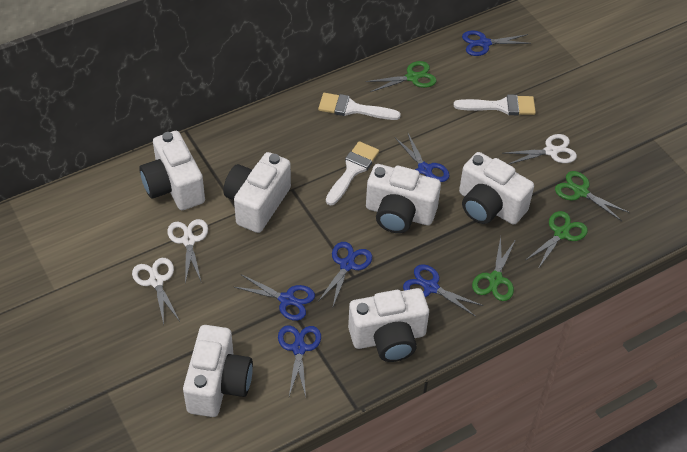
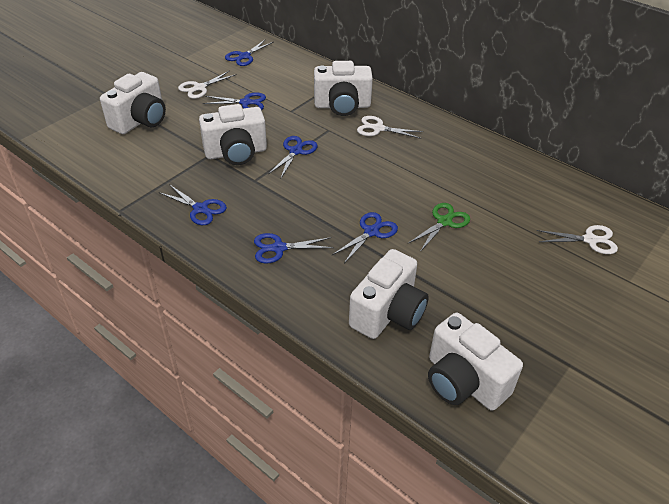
green scissors: 4 -> 1
white brush: 3 -> 0
white camera: 6 -> 5

